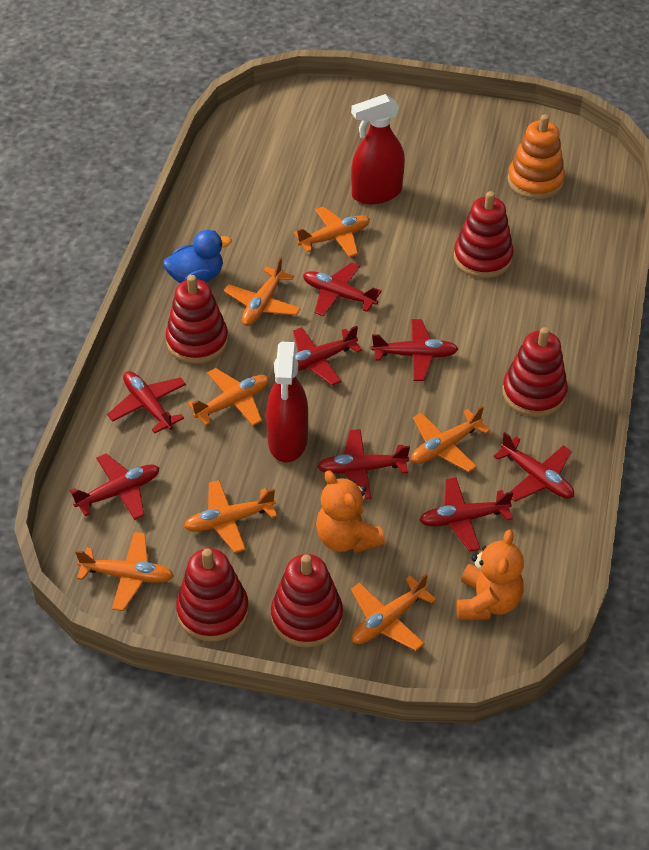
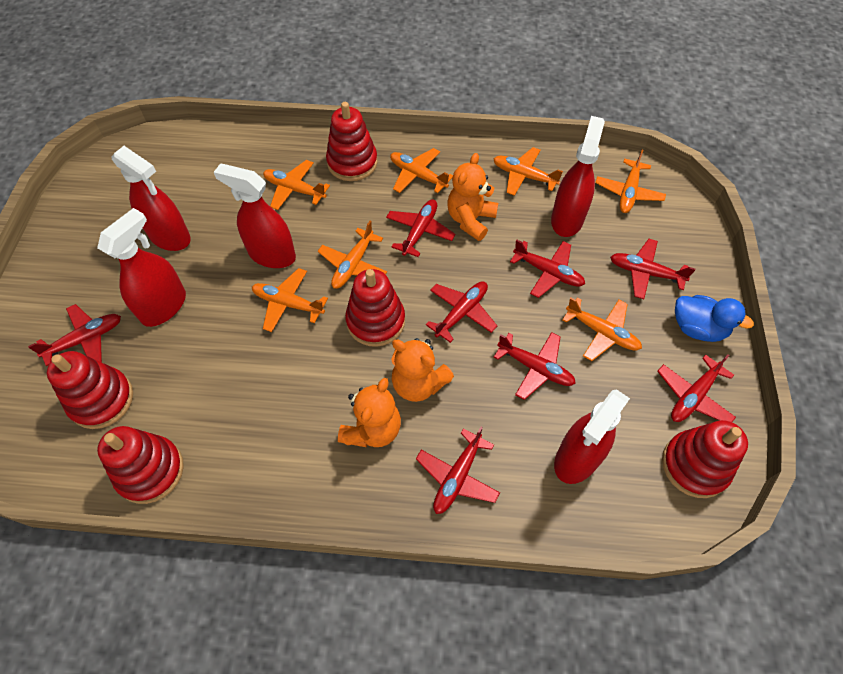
orange stacking toy: 1 -> 0
orange teddy bear: 2 -> 3
red spray bottle: 2 -> 5

